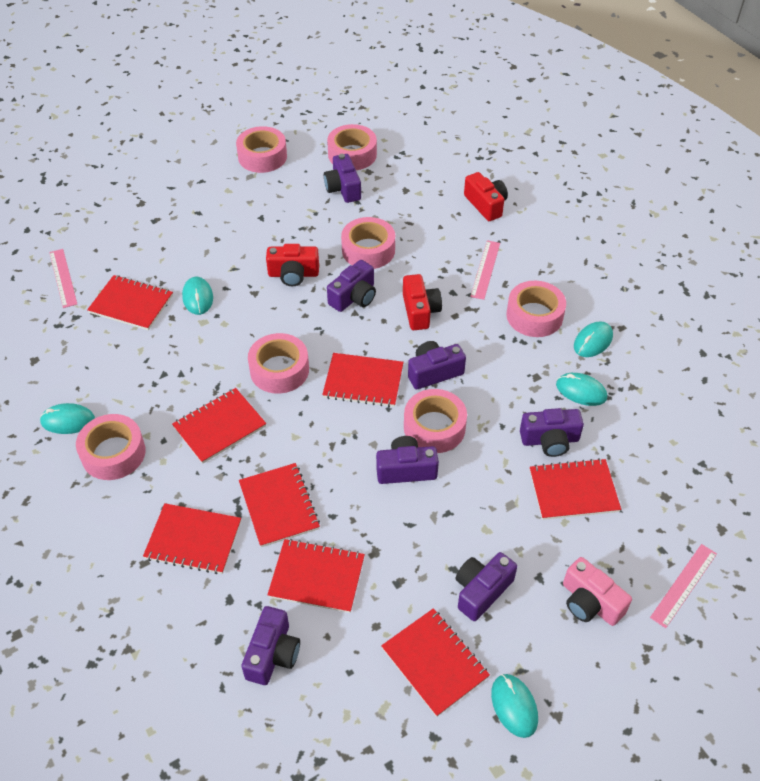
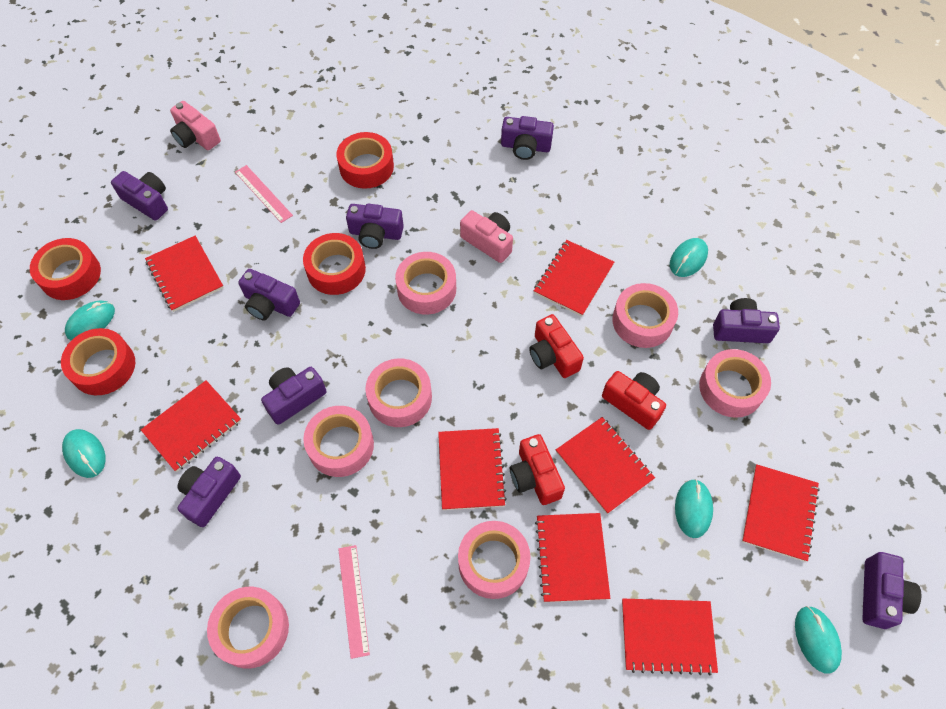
pink camera: 1 -> 2
pink ruler: 3 -> 2
purple camera: 7 -> 8
red tape: 0 -> 4

